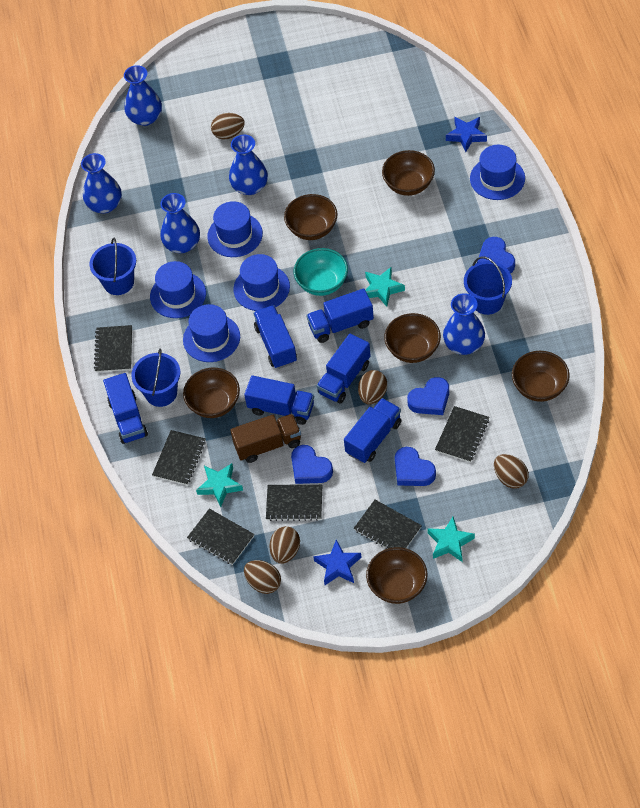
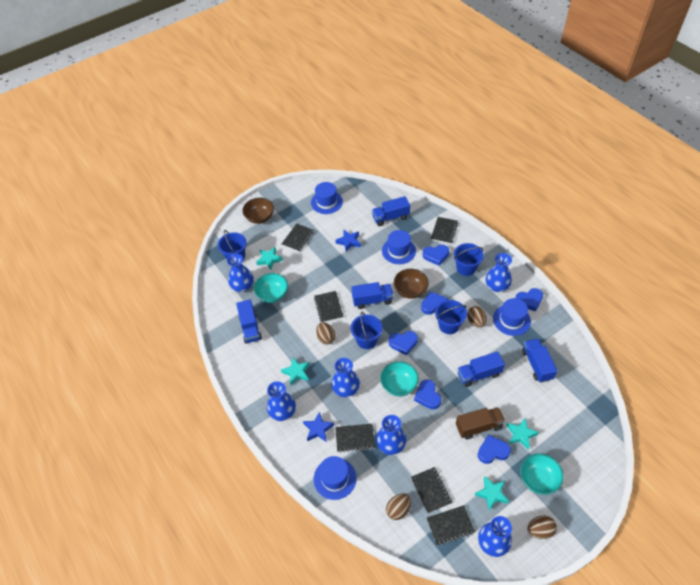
blue bucket: 3 -> 4
blue hat: 5 -> 4
blue heart: 4 -> 6
blue truck: 6 -> 5
blue vase: 5 -> 6
brown bowl: 6 -> 2
brown egg: 5 -> 4
turquoise bowl: 1 -> 3
turquoise star: 3 -> 4

